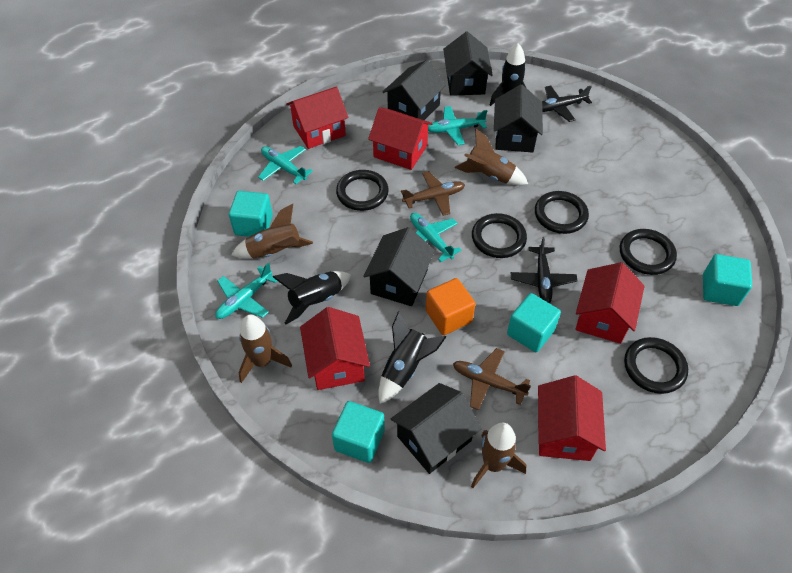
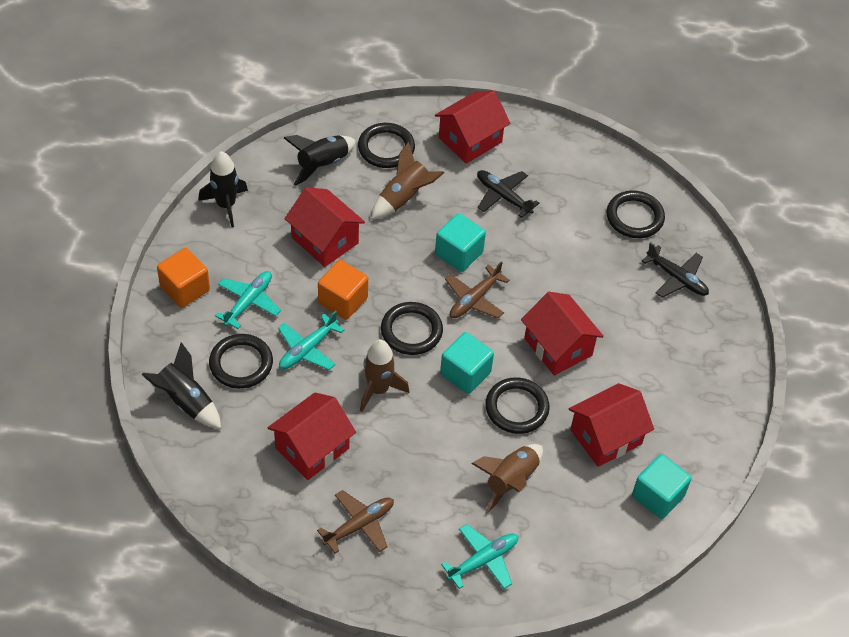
black house: 5 -> 0
brown rocket: 4 -> 3
orange cube: 1 -> 2
turquoise cube: 4 -> 3
turquoise plane: 4 -> 3

